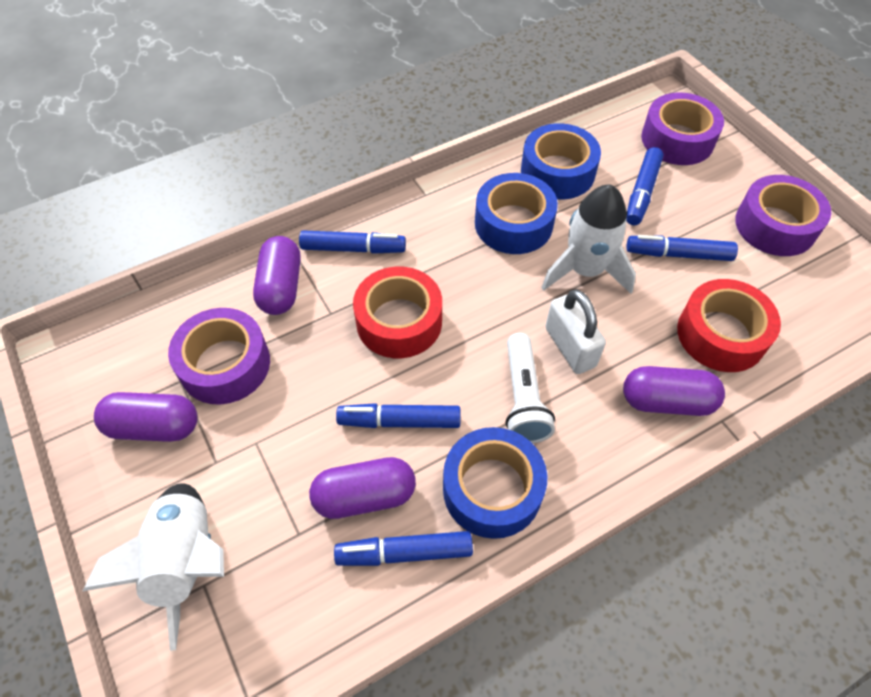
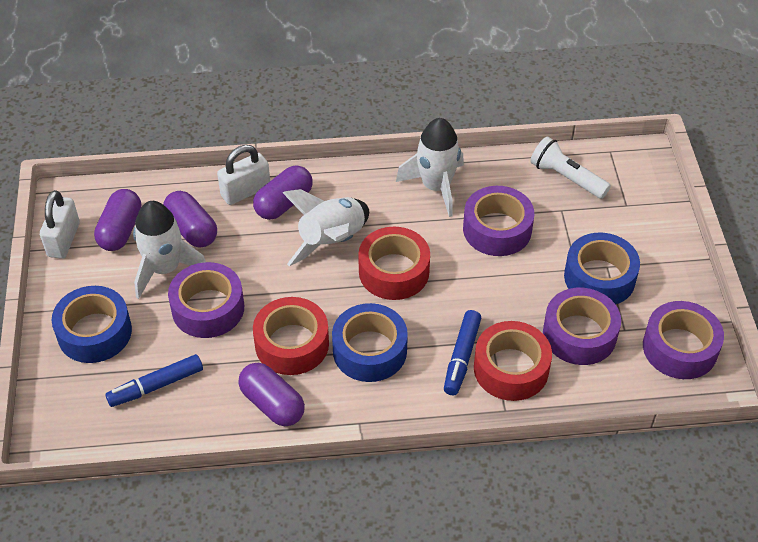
blue marker: 5 -> 2
purple tape: 3 -> 4
red tape: 2 -> 3
white padlock: 1 -> 2
white rocket: 2 -> 3

